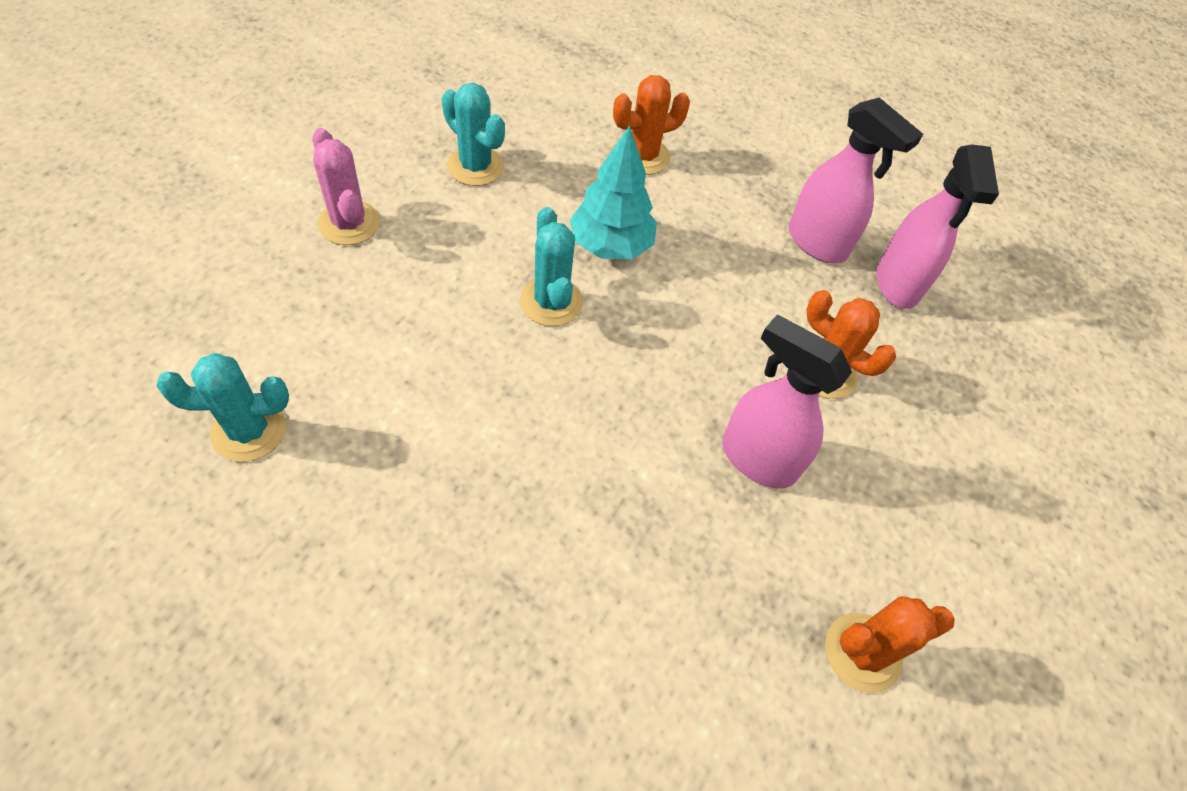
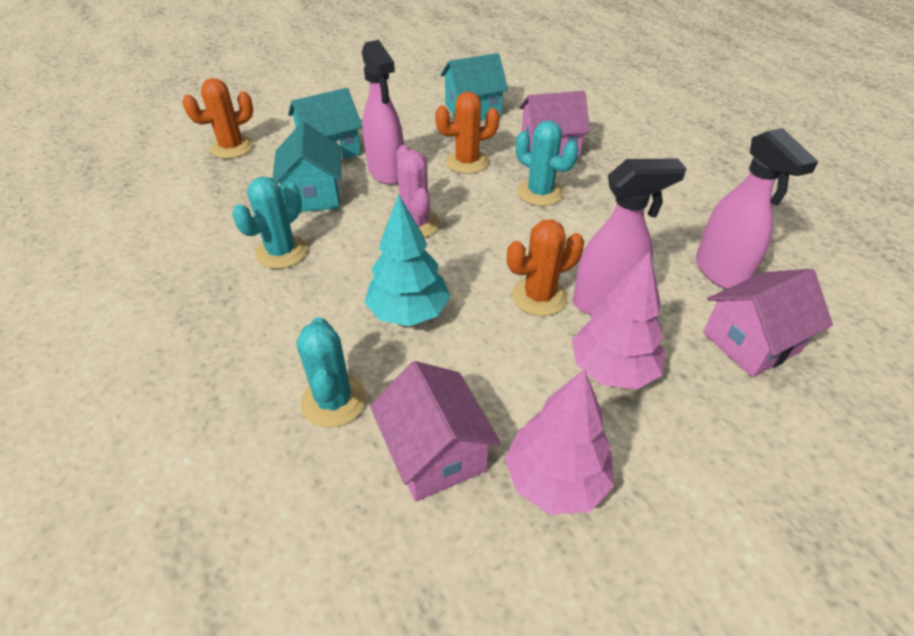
pink house: 0 -> 3
pink tree: 0 -> 2
turquoise house: 0 -> 3

